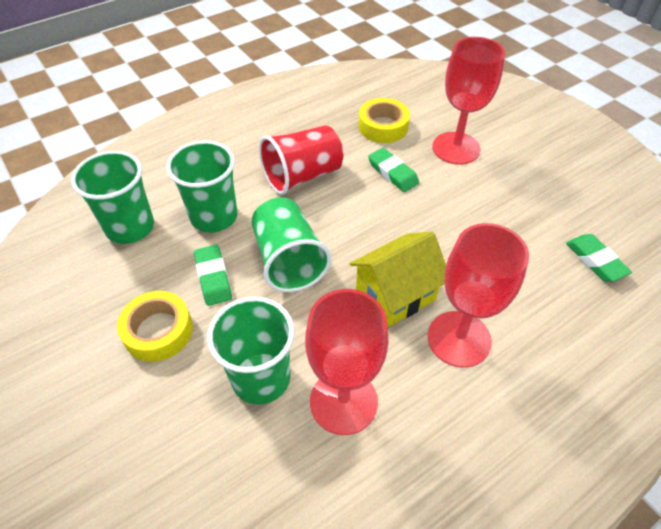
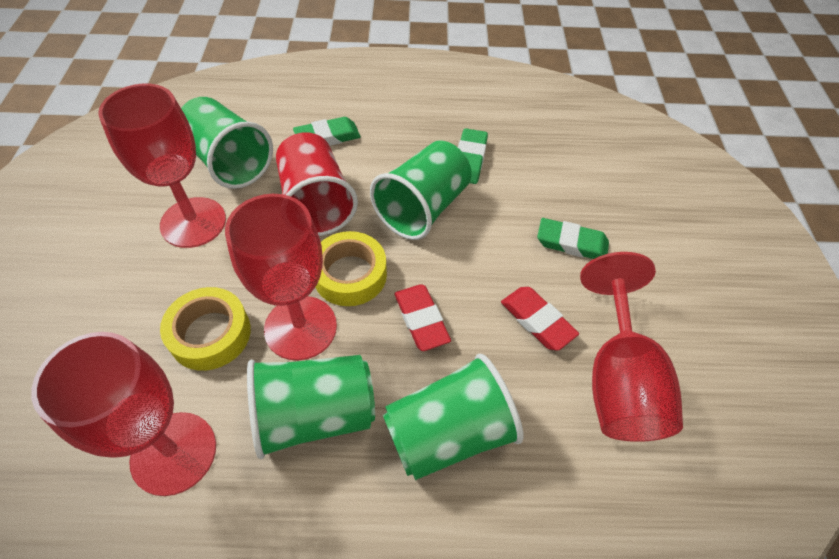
red eraser: 0 -> 2
red goblet: 3 -> 4
yellow house: 1 -> 0

